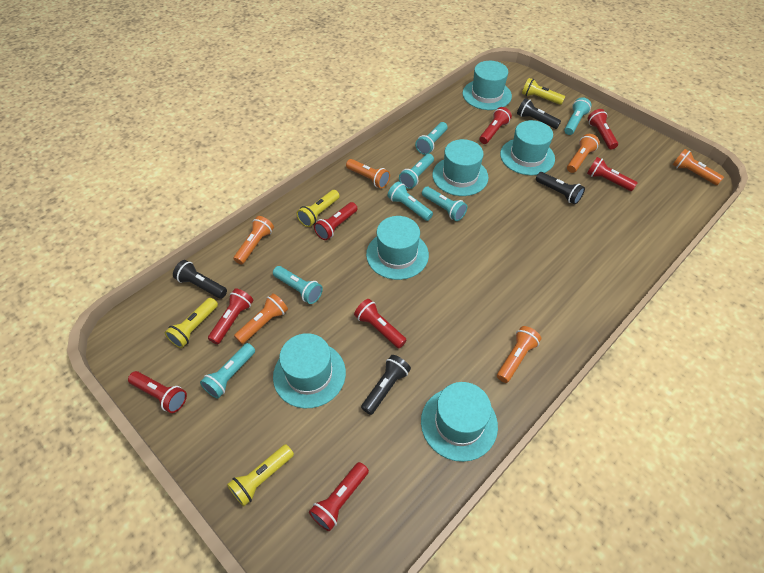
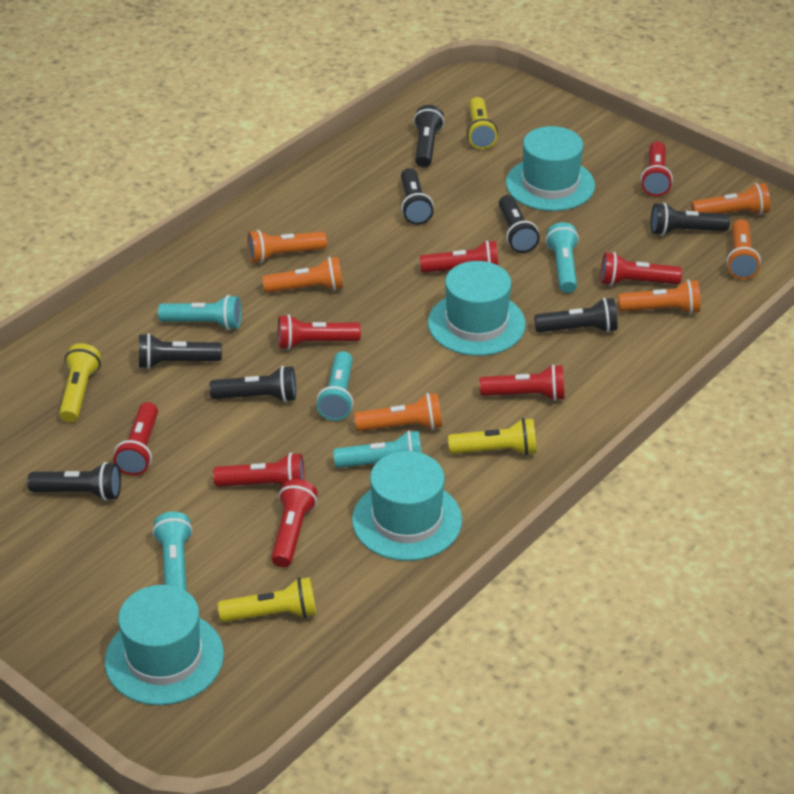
black flashlight: 4 -> 8
turquoise flashlight: 7 -> 5
turquoise hat: 6 -> 4

